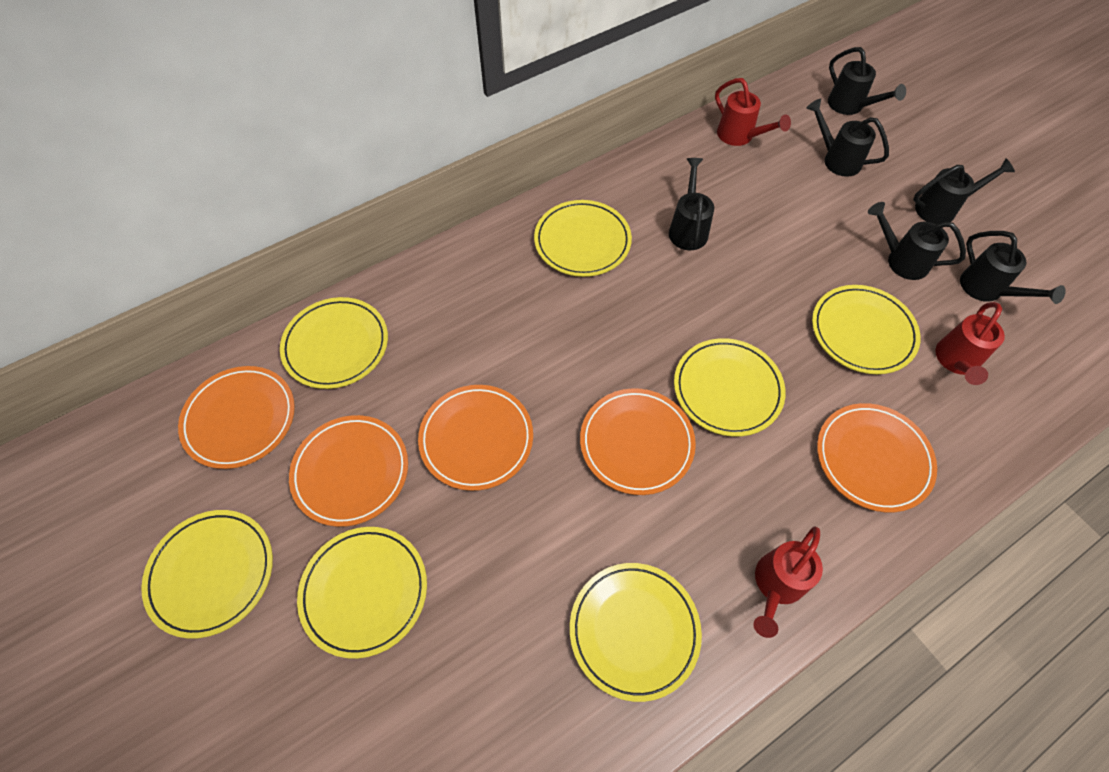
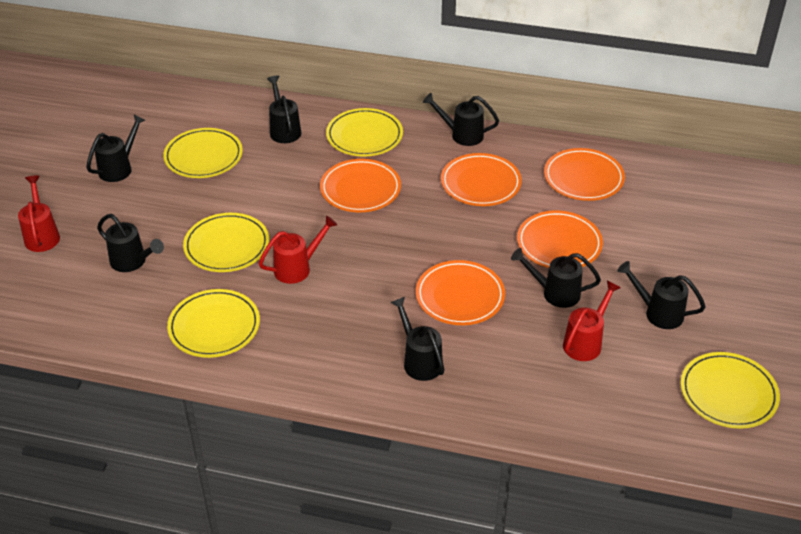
black watering can: 6 -> 7
yellow plate: 7 -> 5

